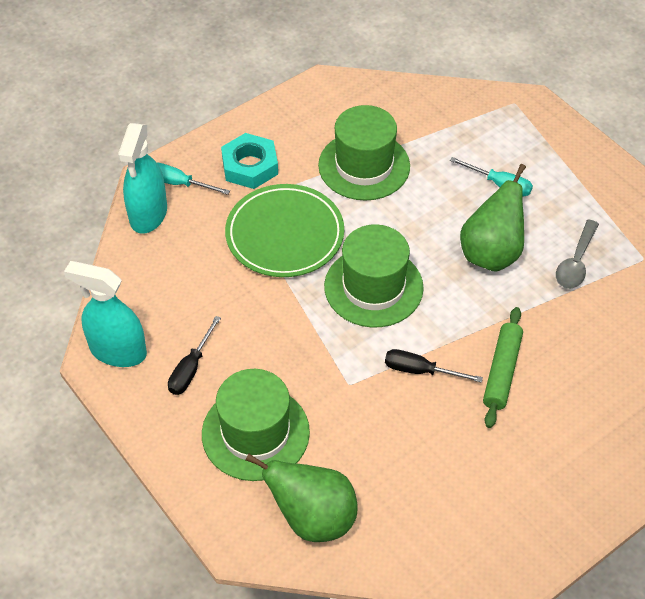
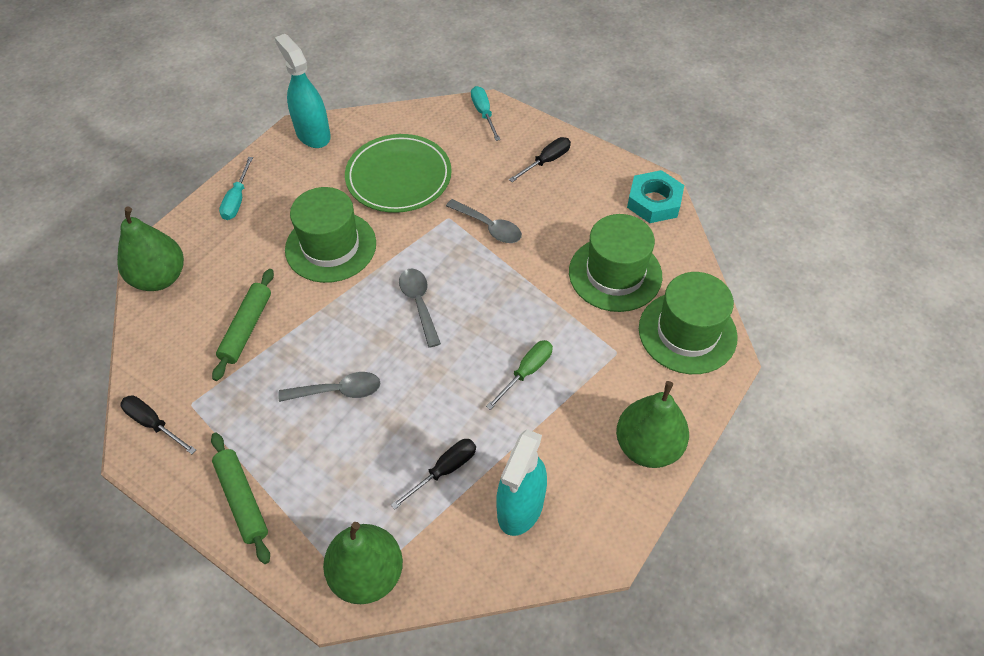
black screwdriver: 2 -> 3
green pear: 2 -> 3
green rolling pin: 1 -> 2
green screwdriver: 0 -> 1
grey spoon: 1 -> 3

